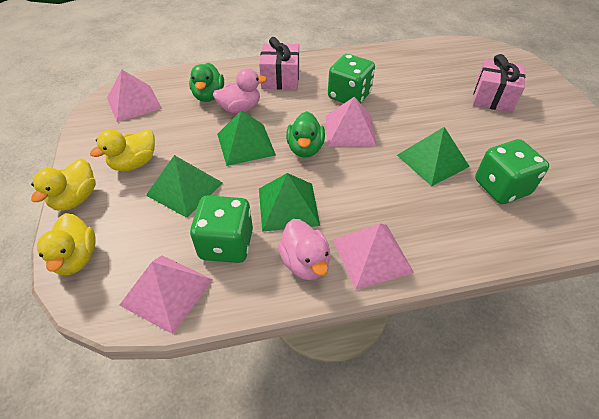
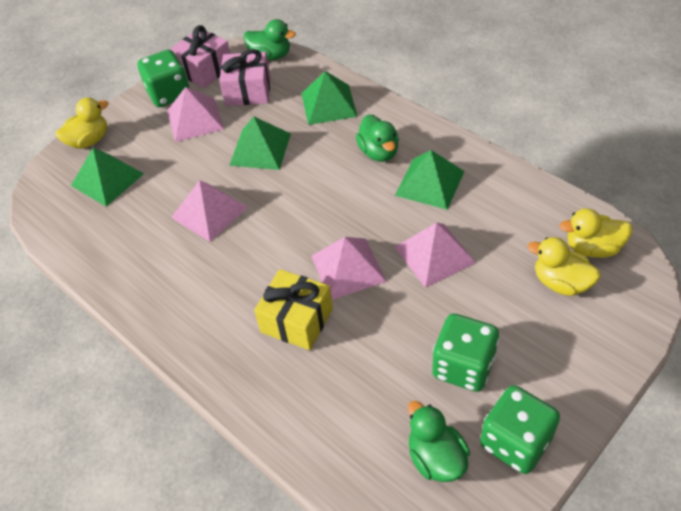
green duck: 2 -> 3
pink duck: 2 -> 0
yellow gift: 0 -> 1

